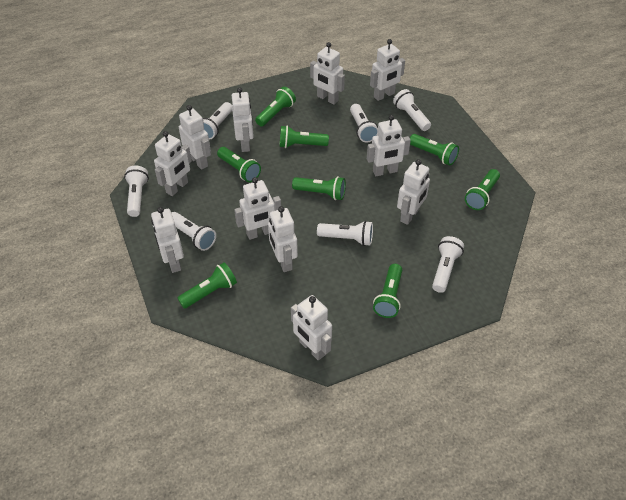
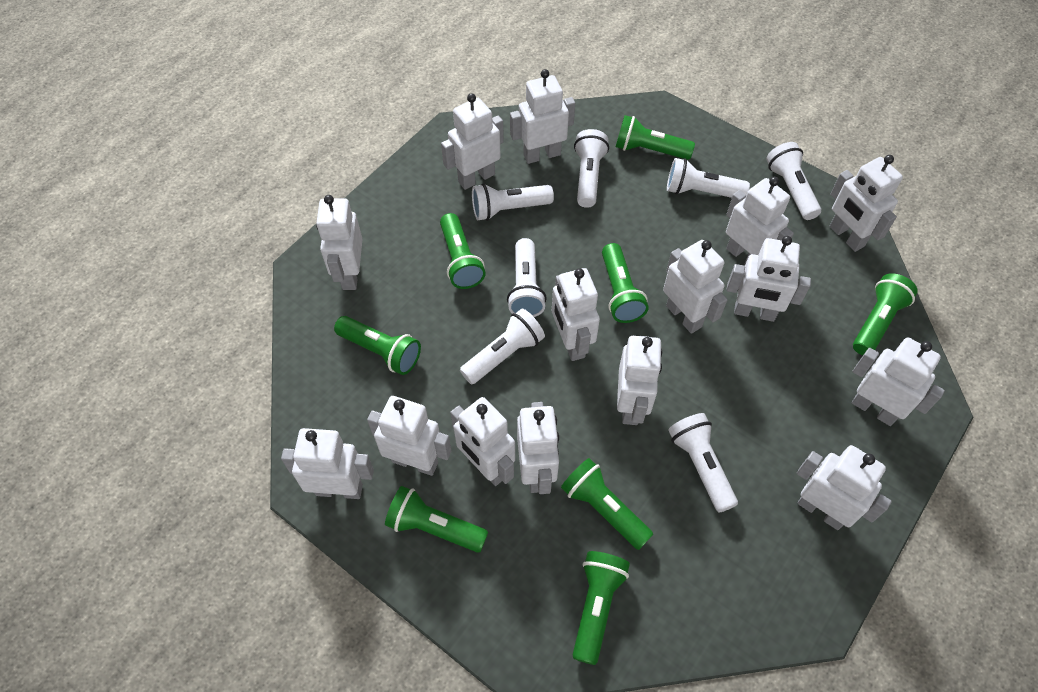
white robot: 11 -> 15

